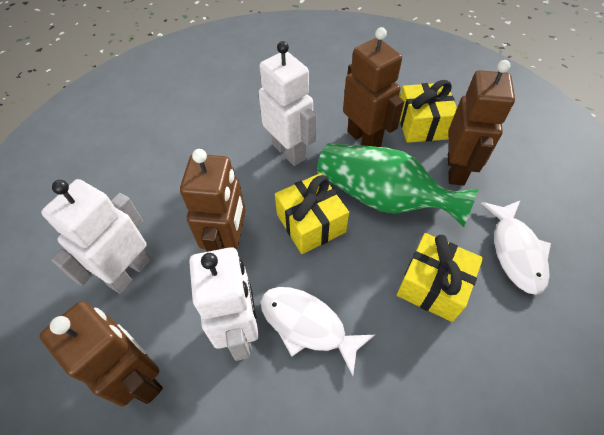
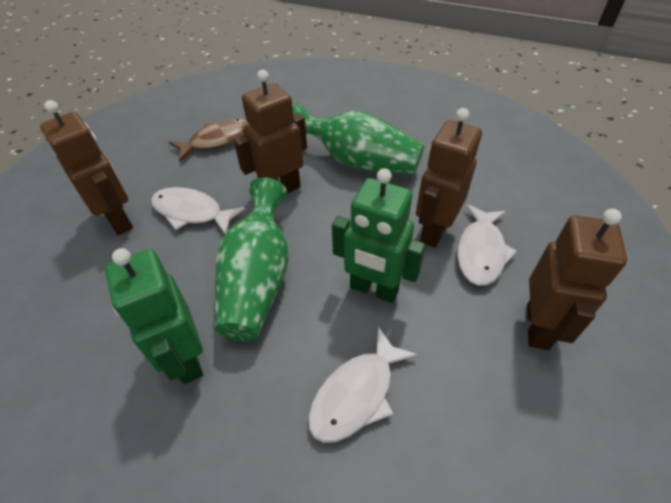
brown fish: 0 -> 1
green robot: 0 -> 2
green vase: 1 -> 2
white fish: 2 -> 3
white robot: 3 -> 0
yellow gift: 3 -> 0

